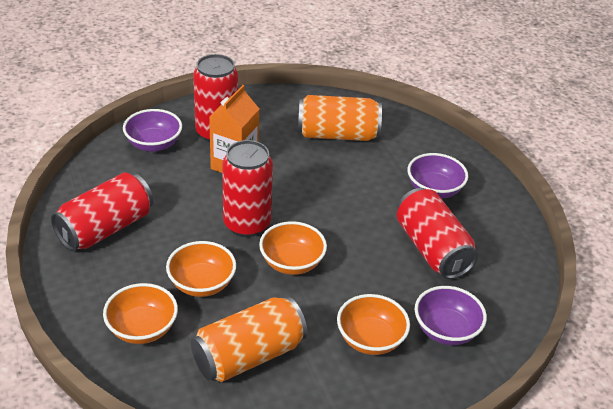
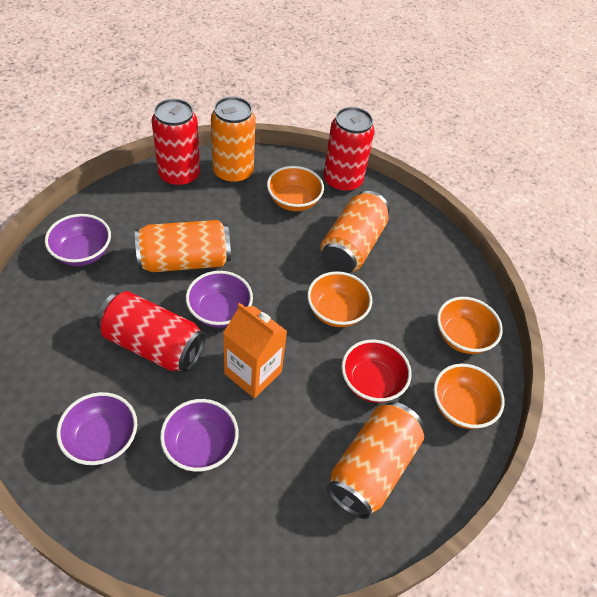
orange can: 2 -> 4
purple bowl: 3 -> 4
red bowl: 0 -> 1
red can: 4 -> 3

